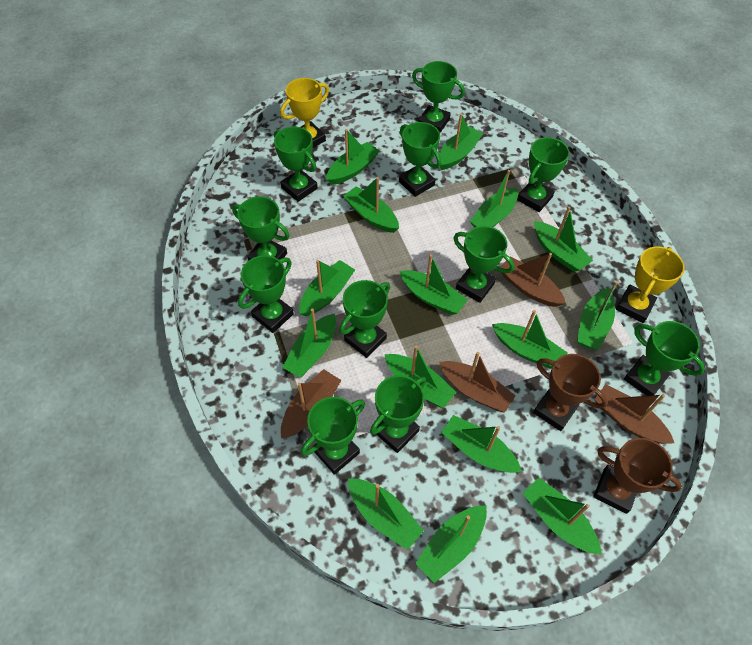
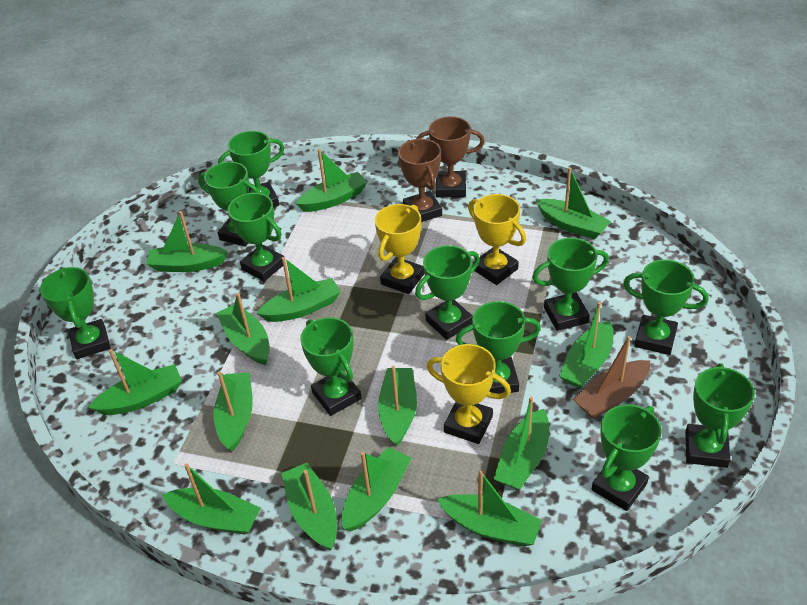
brown boat: 4 -> 1
green boat: 15 -> 14
yellow trophy: 2 -> 3

